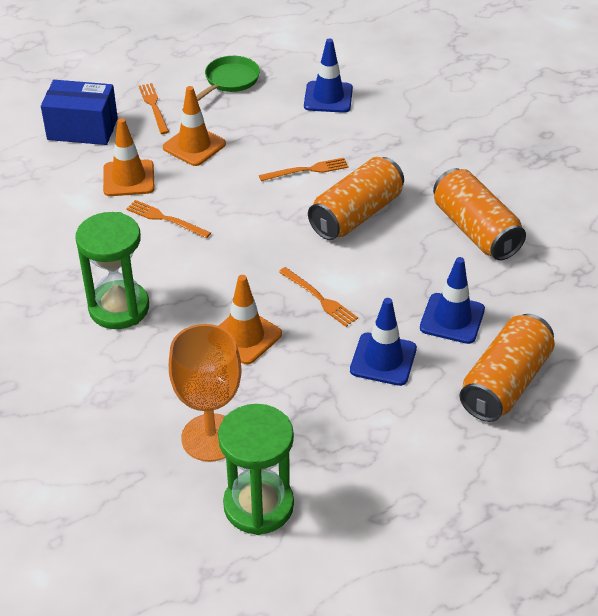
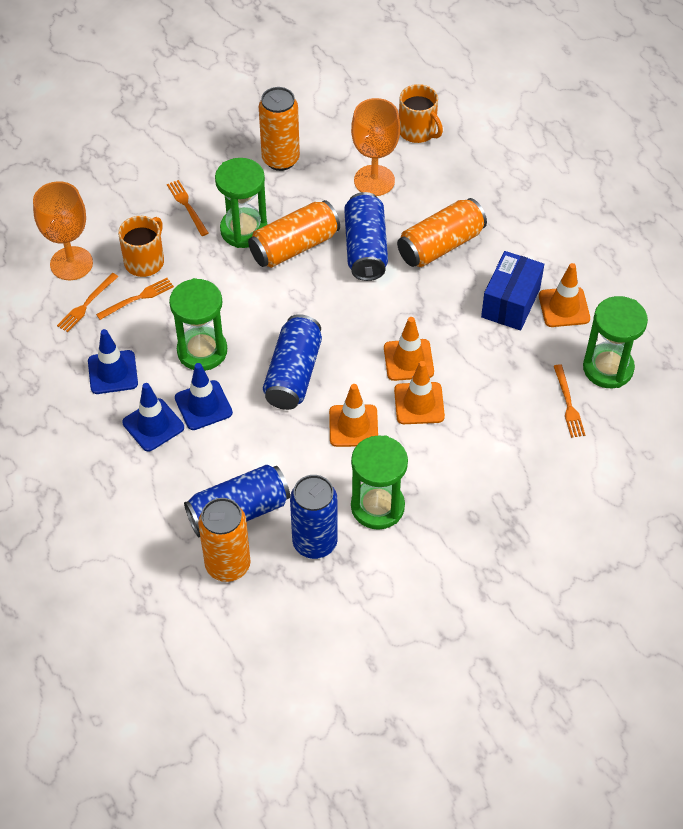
blue can: 0 -> 4
green hourglass: 2 -> 4
green pan: 1 -> 0
orange can: 3 -> 4
orange goblet: 1 -> 2
orange mug: 0 -> 2
orange traffic cone: 3 -> 4

